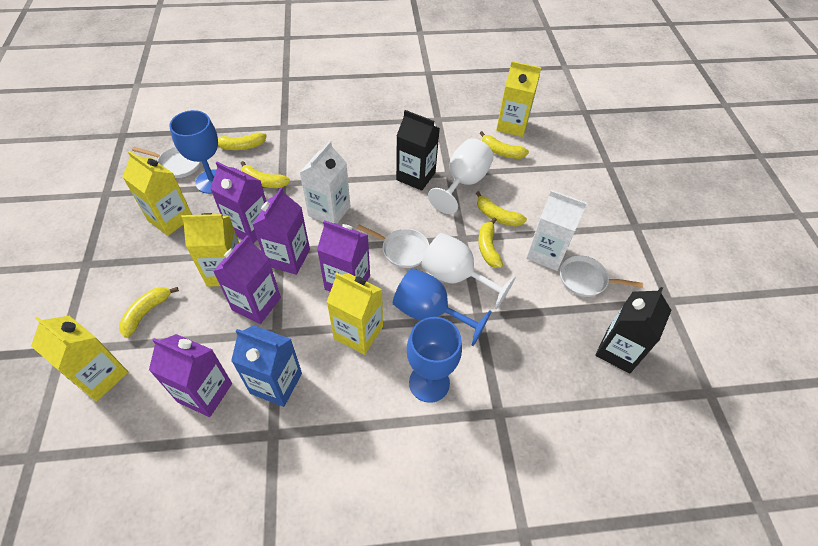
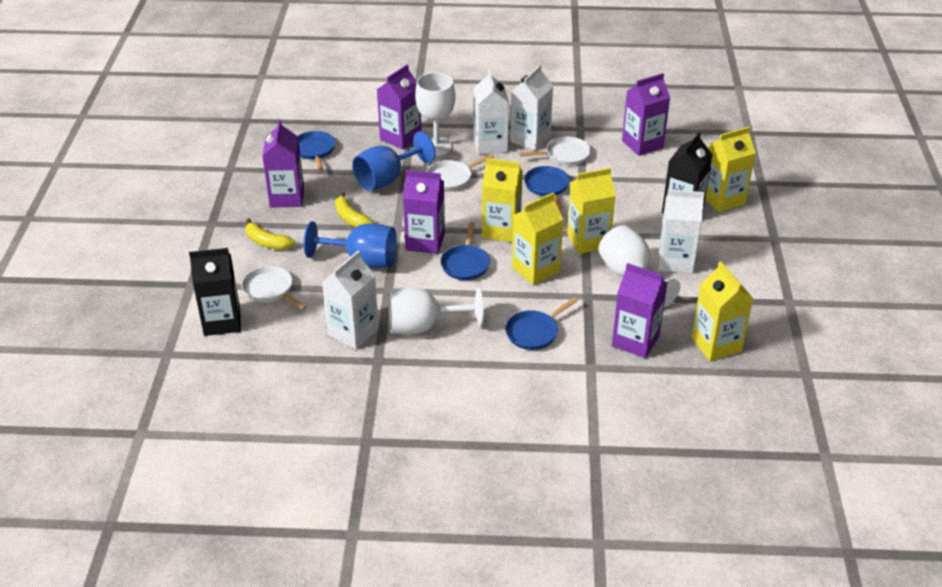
blue carton: 1 -> 0
blue goblet: 3 -> 2
blue pan: 0 -> 4
white carton: 2 -> 4
white goblet: 2 -> 3
yellow banana: 6 -> 2

